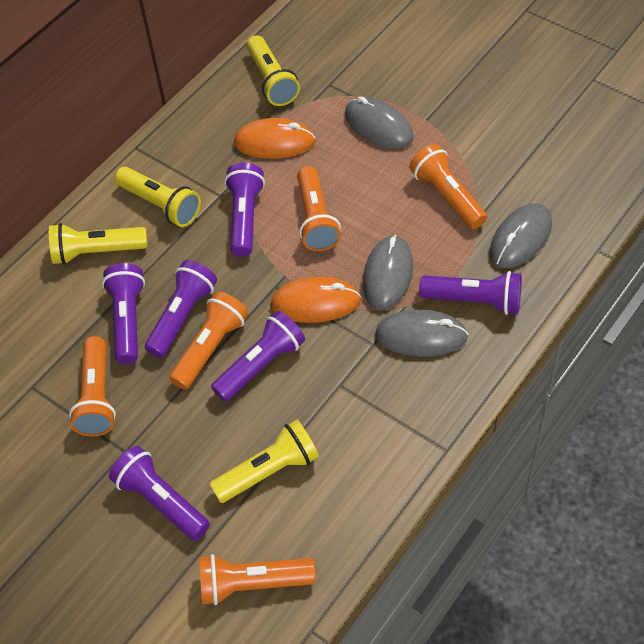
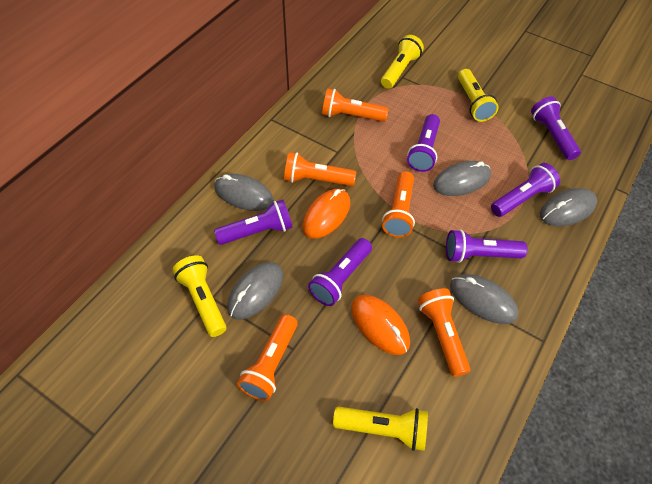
grey mouse: 4 -> 5

